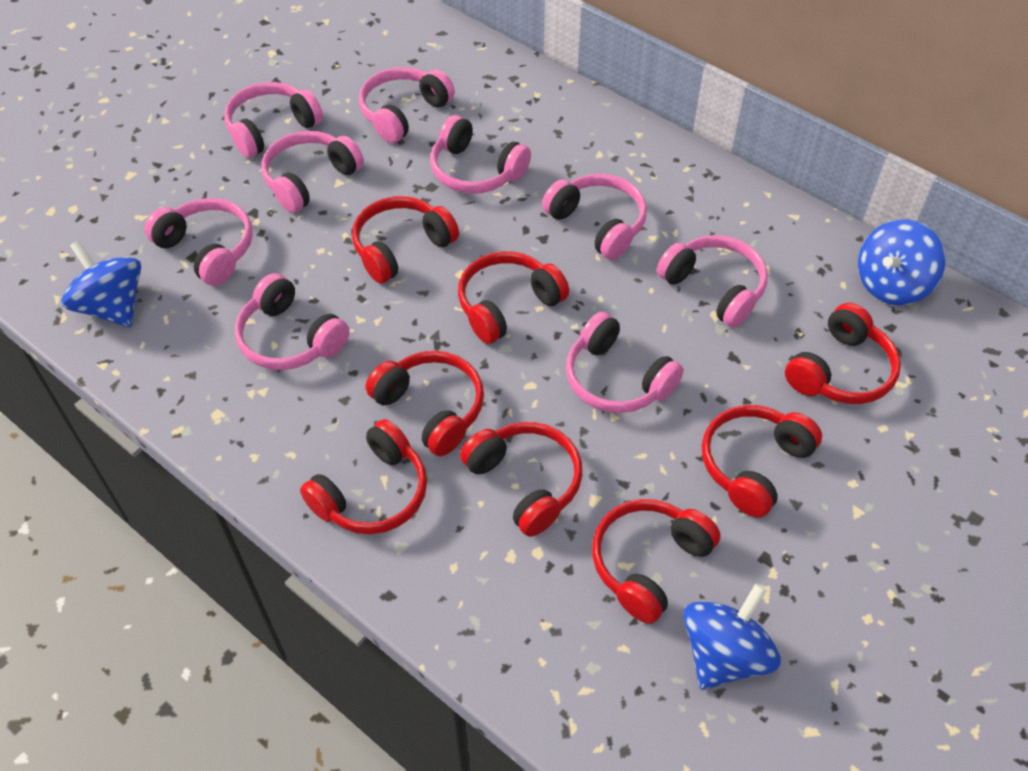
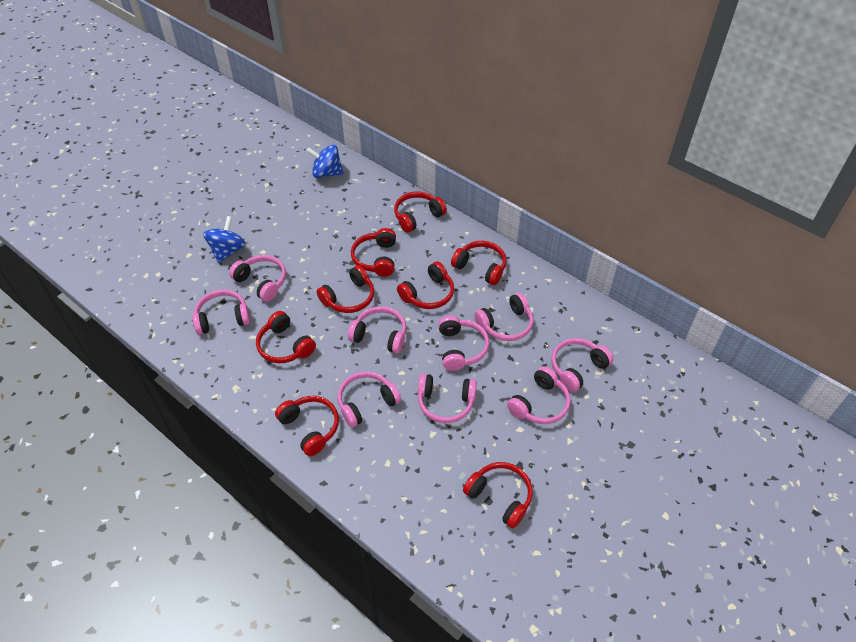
blue spinning top: 3 -> 2

